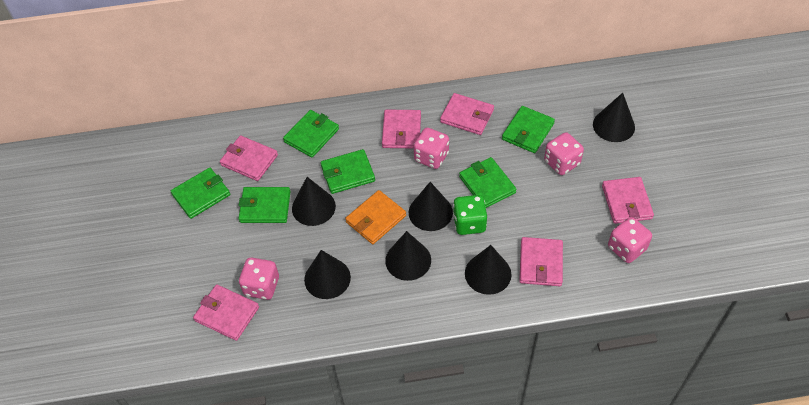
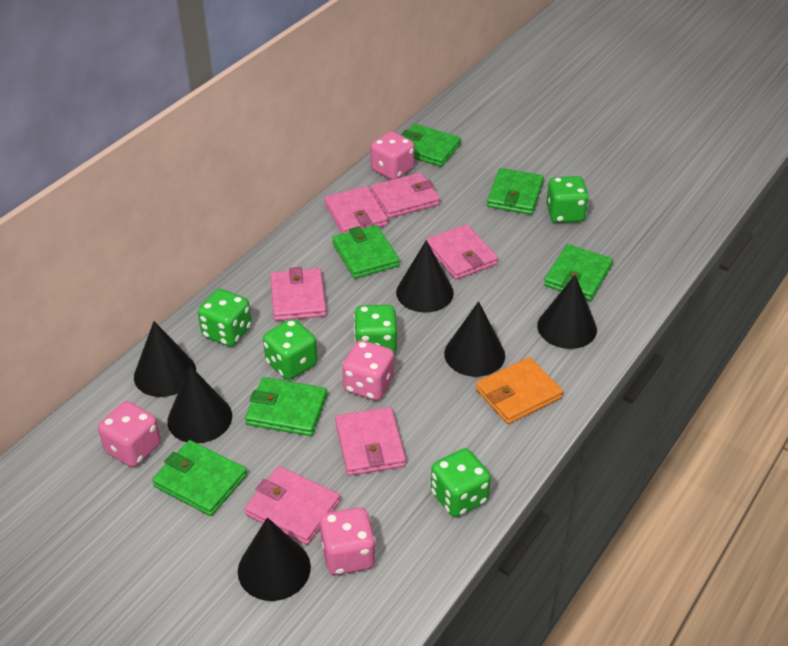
green dice: 1 -> 5

